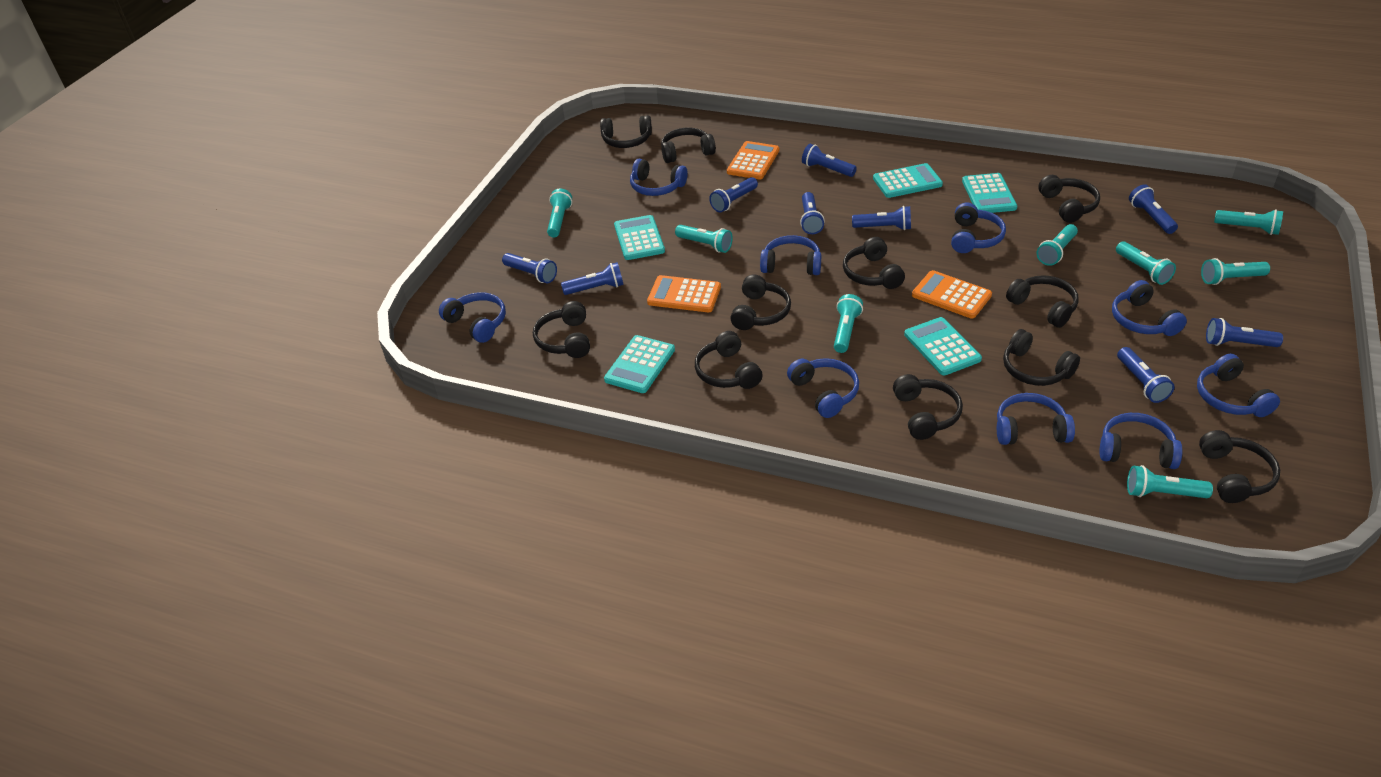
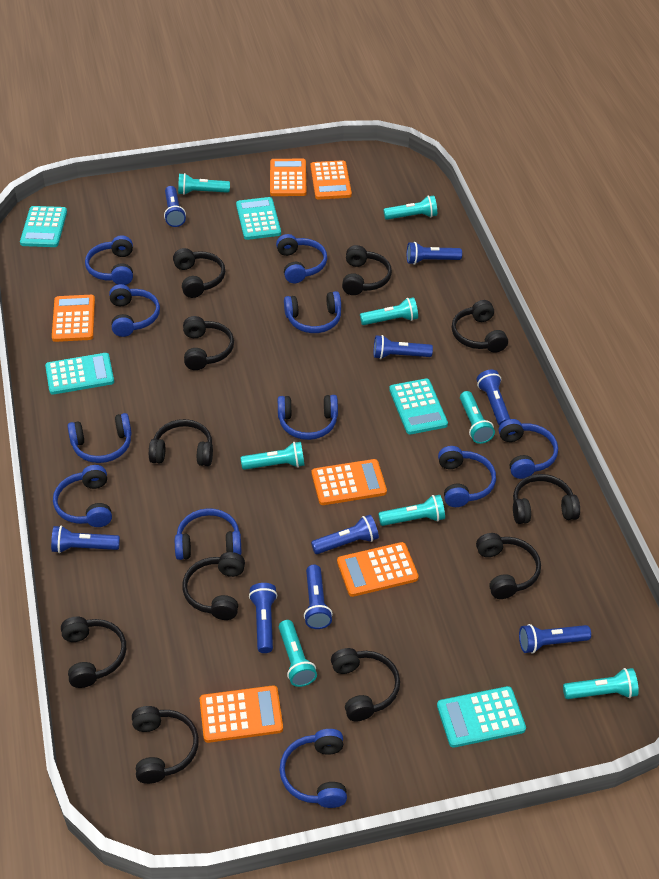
blue headphones: 9 -> 11
orange calculator: 3 -> 6

